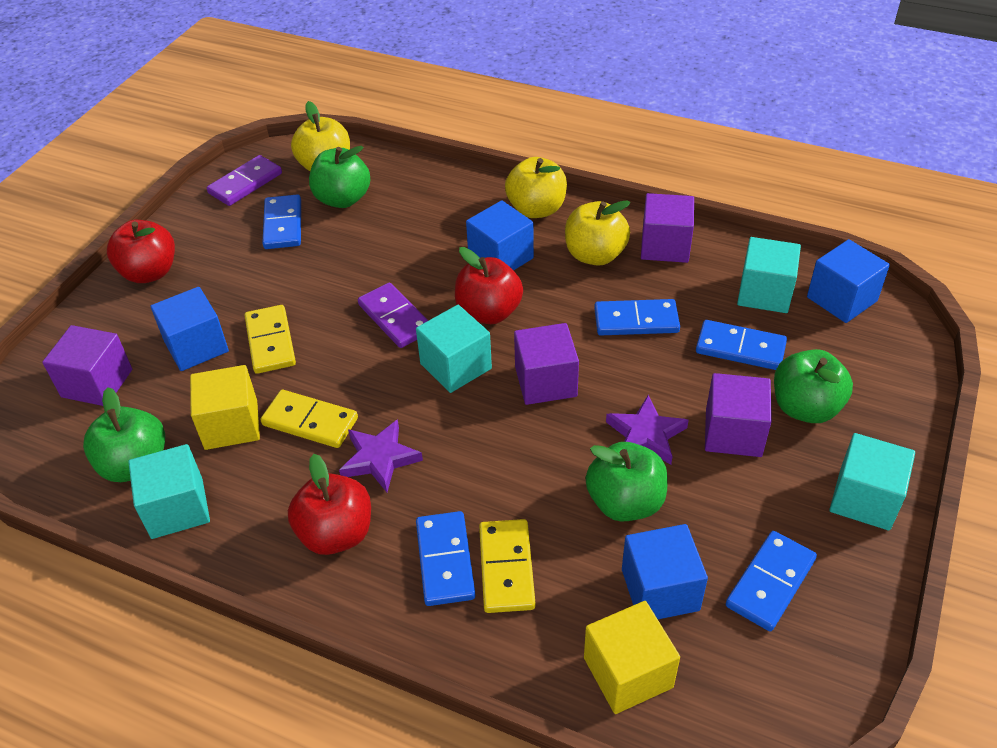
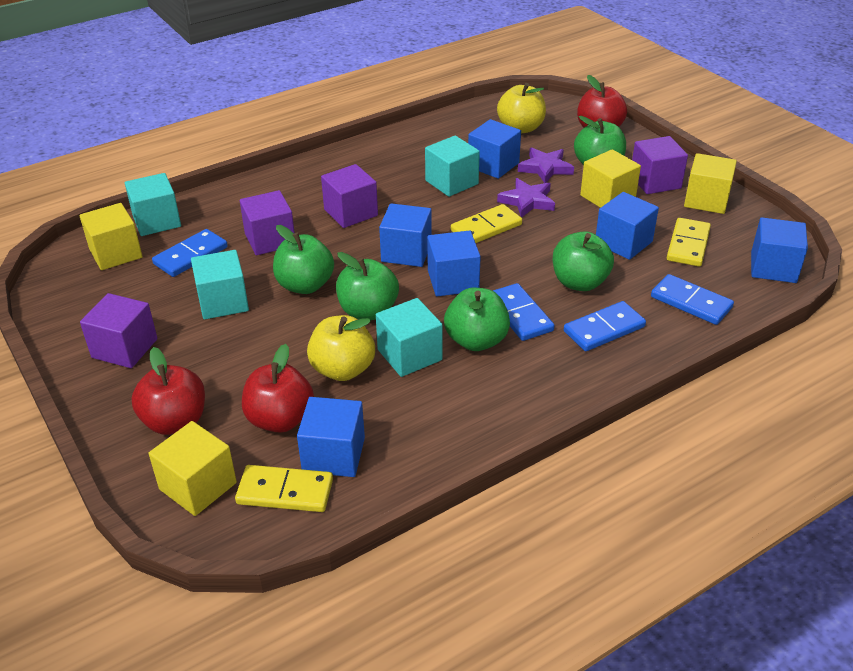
blue cube: 4 -> 6
blue domino: 5 -> 4
green apple: 4 -> 5
purple domino: 2 -> 0
yellow apple: 3 -> 2
yellow cube: 2 -> 4

